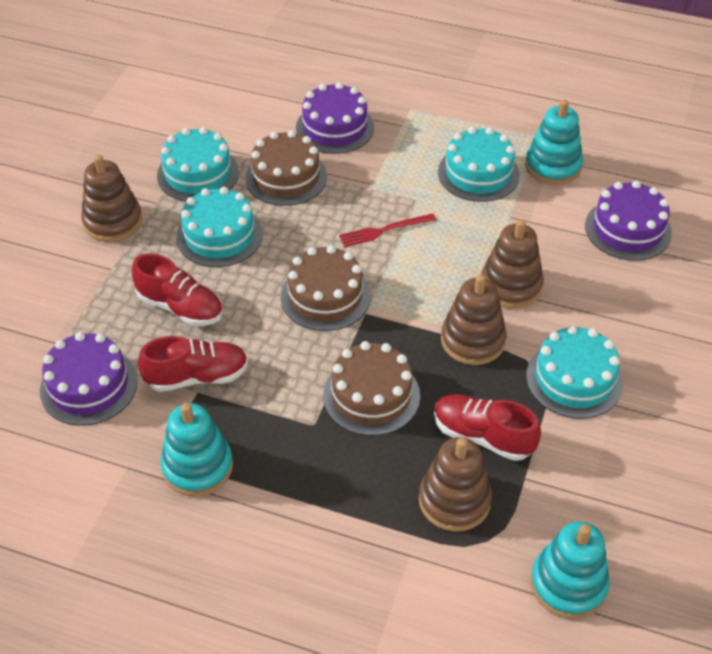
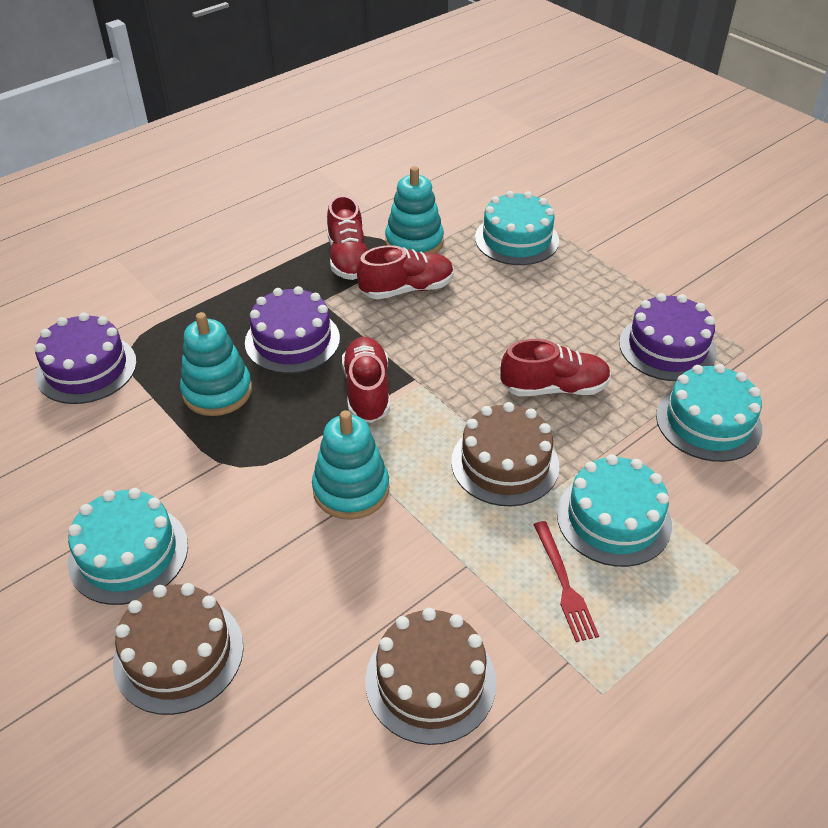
brown stacking toy: 4 -> 0
red shoe: 3 -> 4

